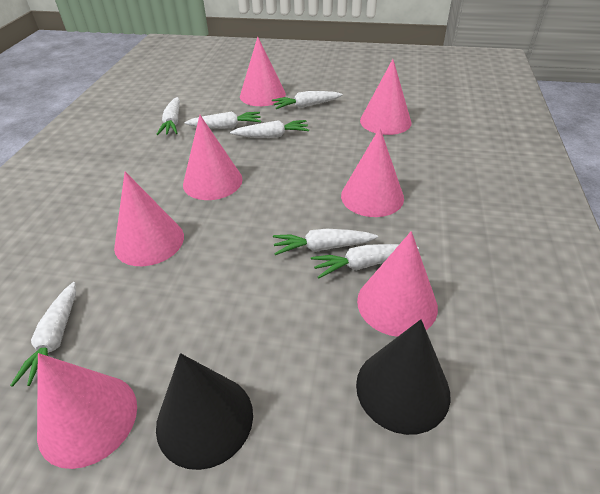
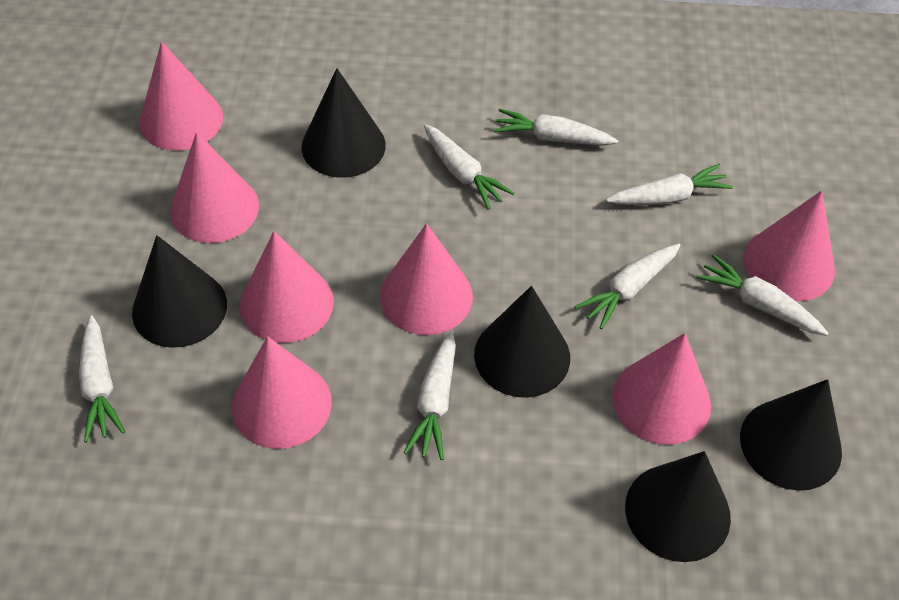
black cone: 2 -> 5

